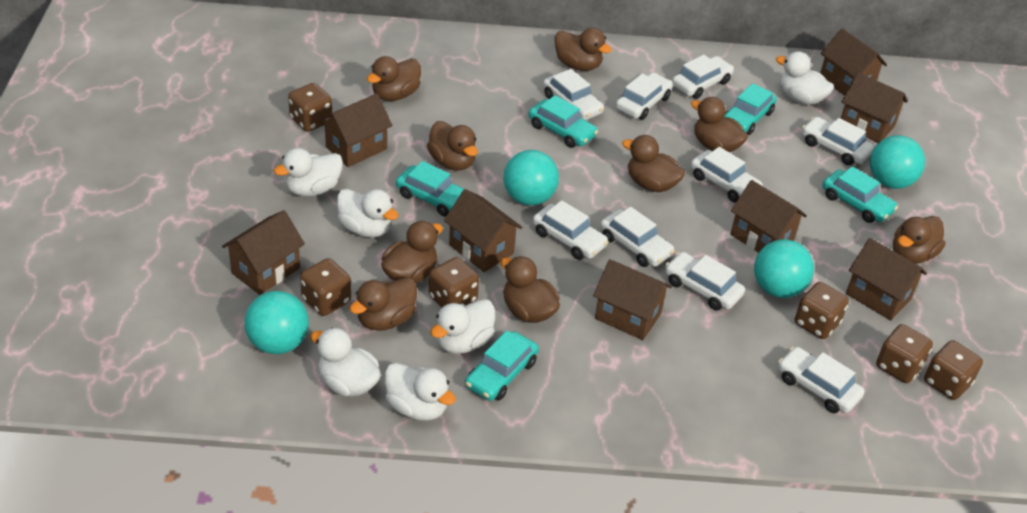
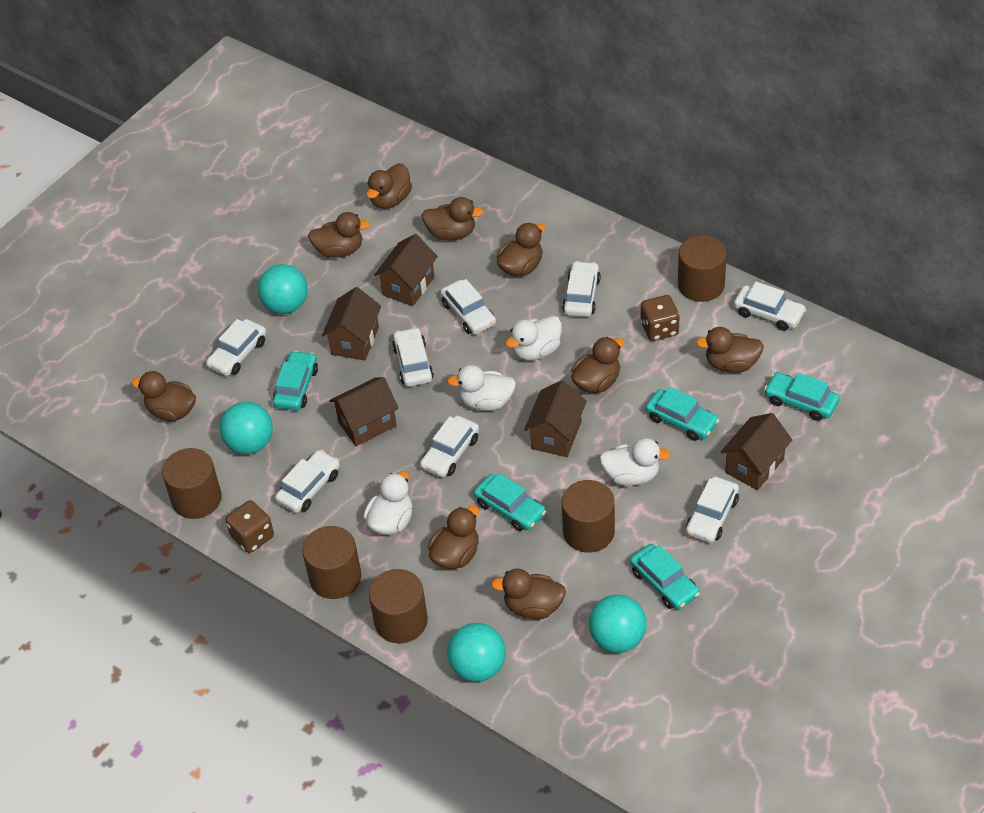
brown cylinder: 0 -> 5
brown dice: 6 -> 2
brown house: 8 -> 5
white car: 9 -> 8
white duck: 6 -> 4

